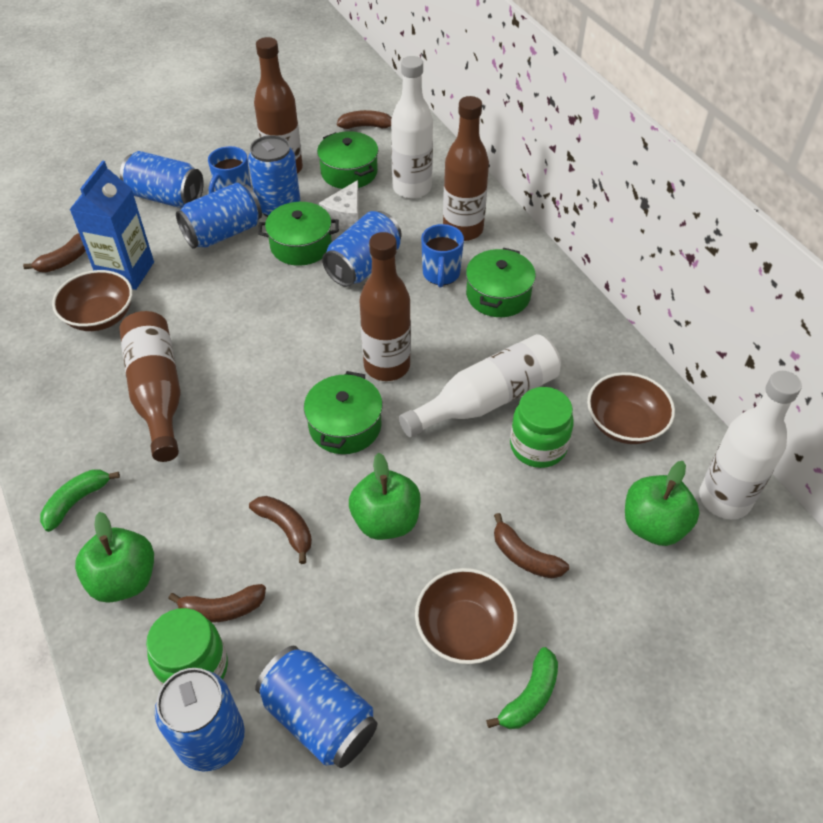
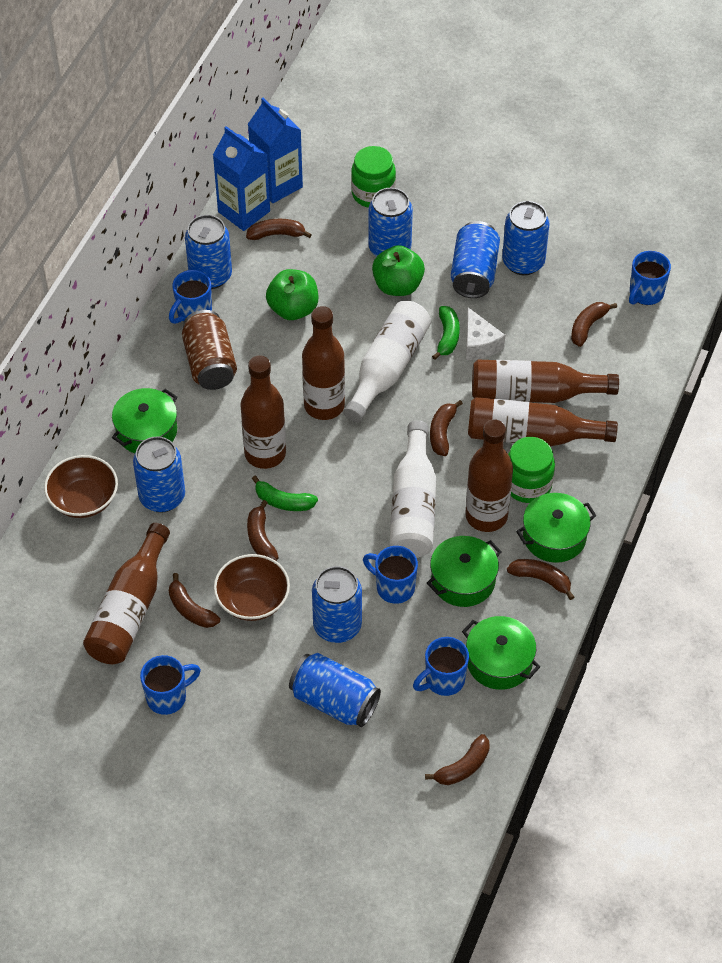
blue can: 6 -> 7
blue carton: 1 -> 2
blue mug: 2 -> 5
brown banana: 5 -> 7
brown bottle: 4 -> 6
brown bowl: 3 -> 2
brown can: 0 -> 1
green apple: 3 -> 2
white bottle: 3 -> 2

